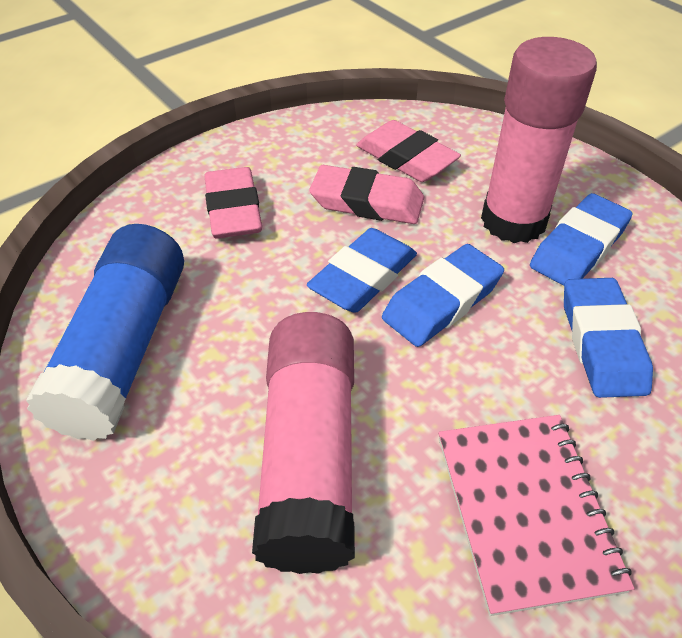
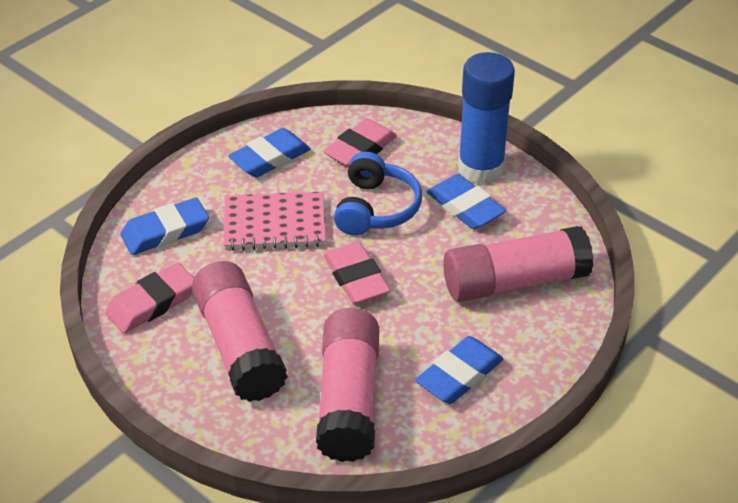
blue headphones: 0 -> 1
pink glue stick: 2 -> 3

